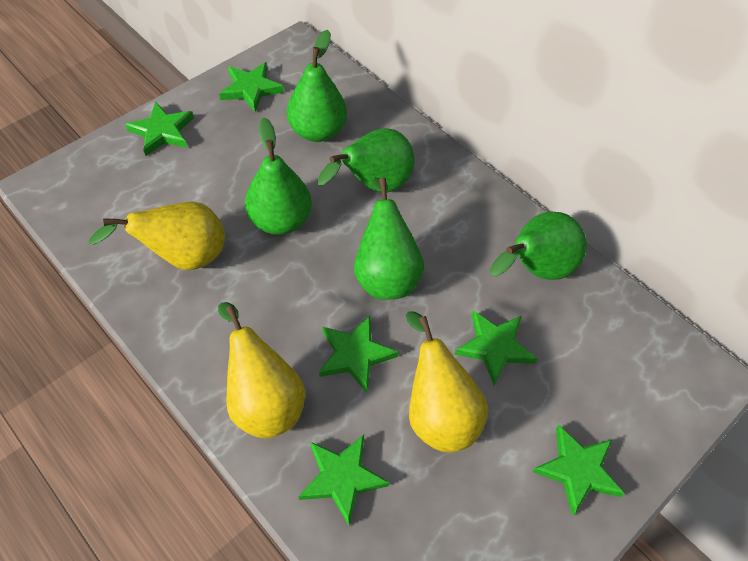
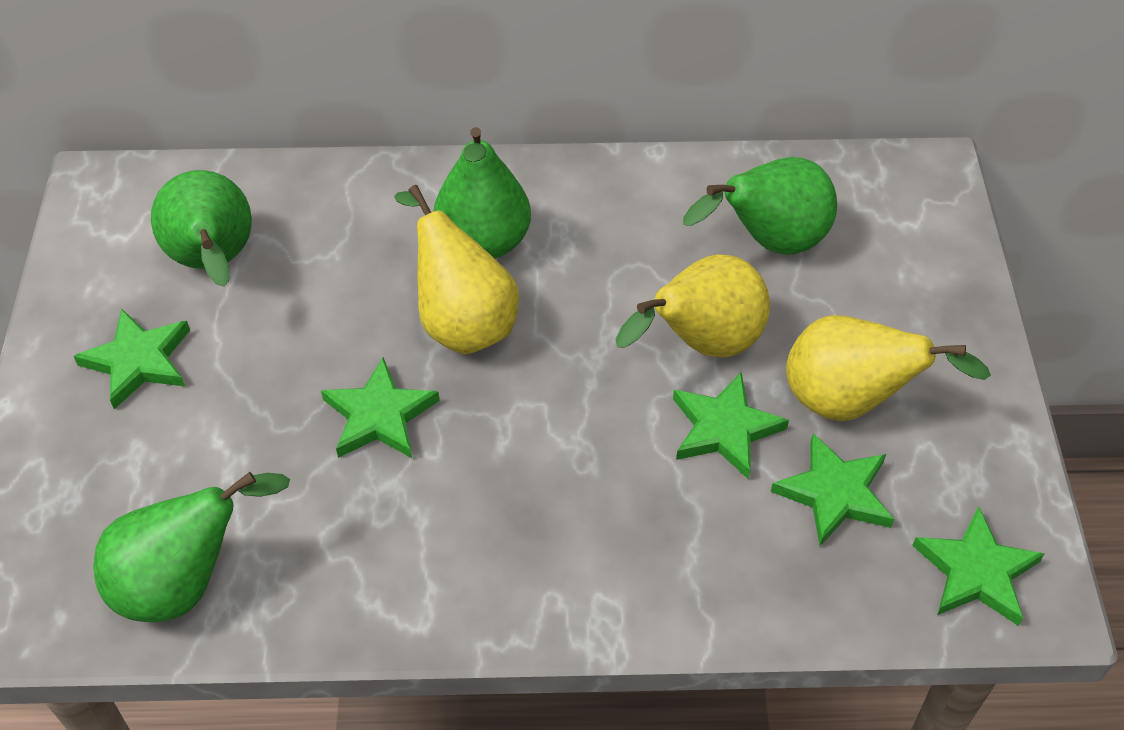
green pear: 5 -> 4
green star: 6 -> 5

